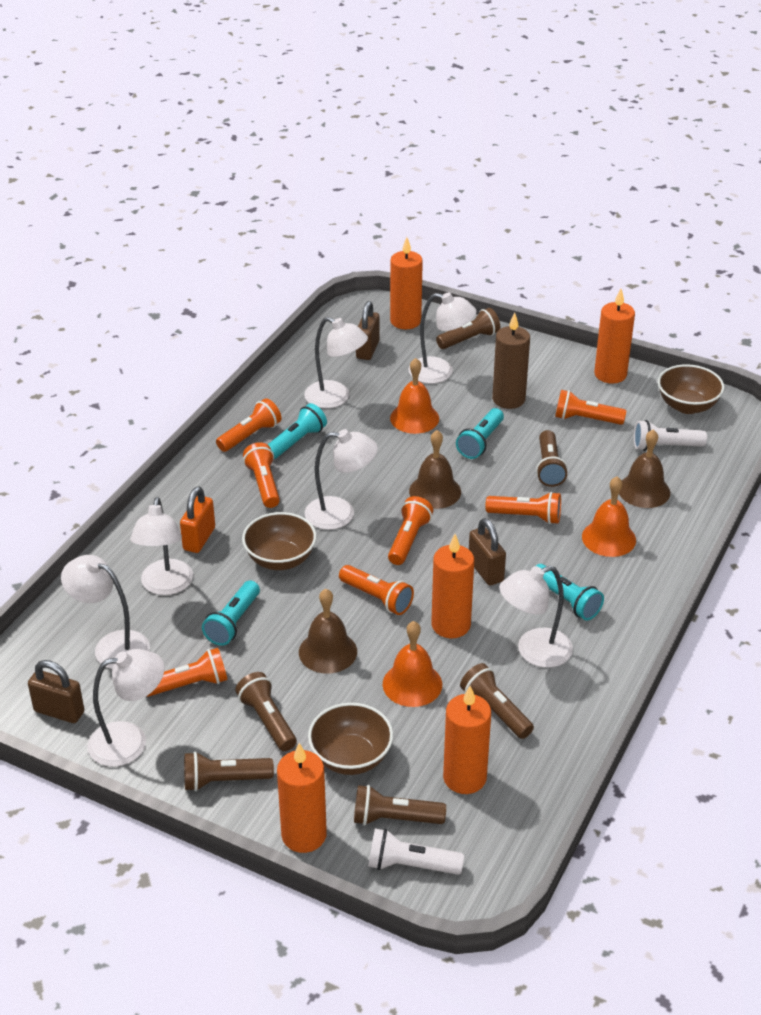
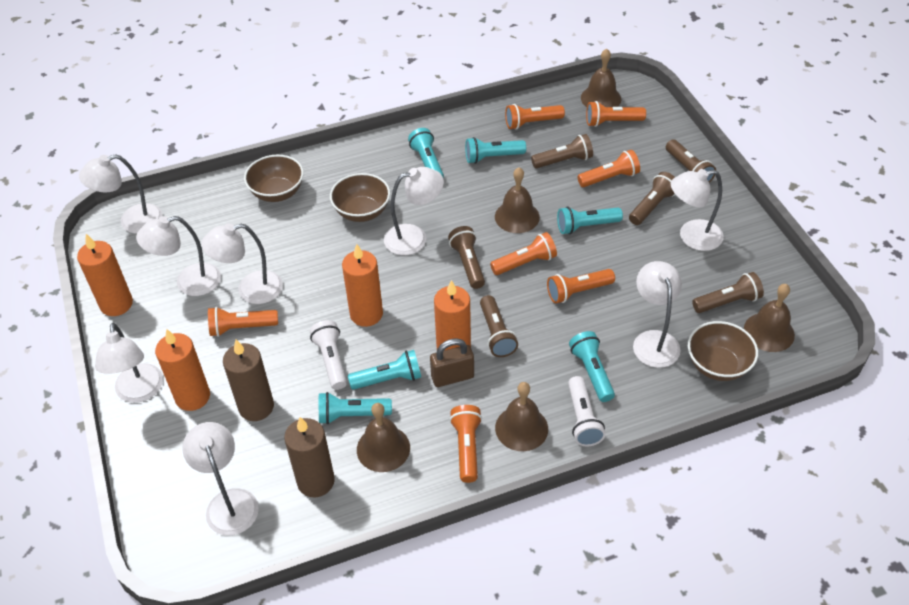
brown bell: 3 -> 5
brown candle: 1 -> 2
brown padlock: 3 -> 1
orange bell: 3 -> 0
orange candle: 5 -> 4
orange padlock: 1 -> 0
turquoise flashlight: 4 -> 6
white lamp: 7 -> 8

